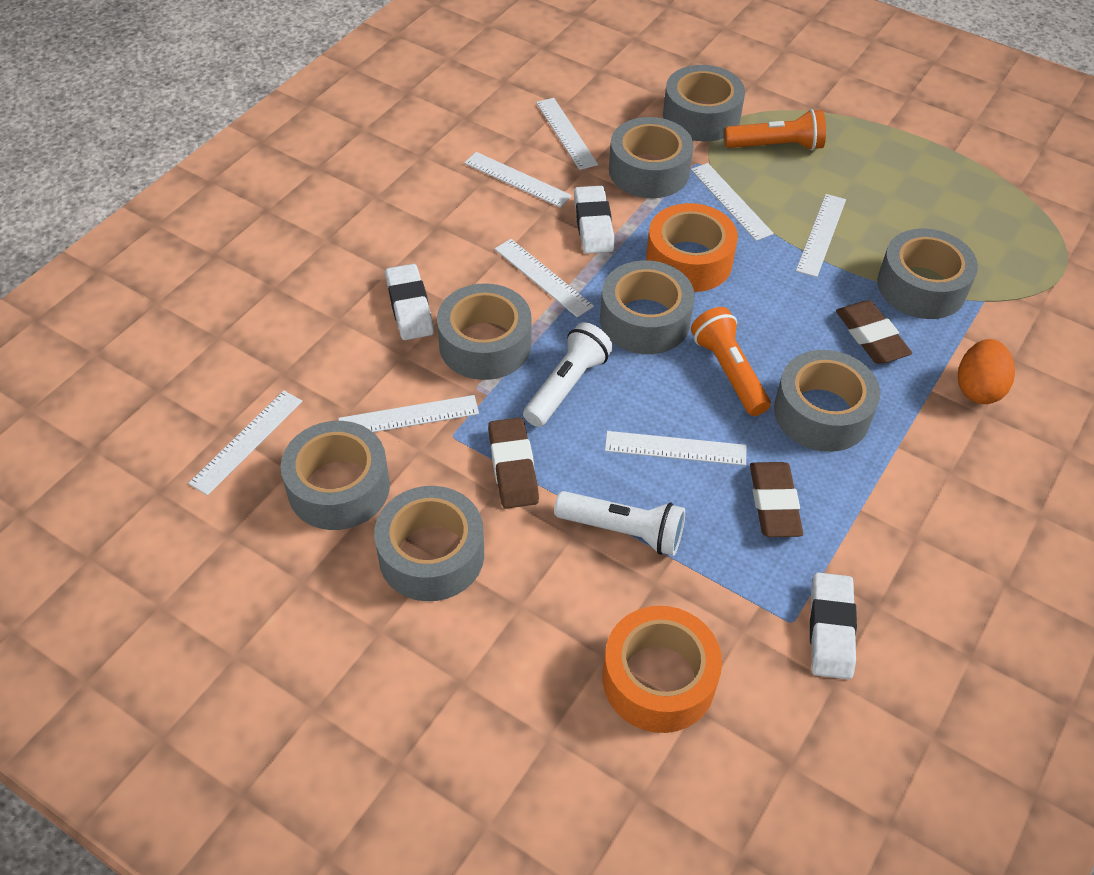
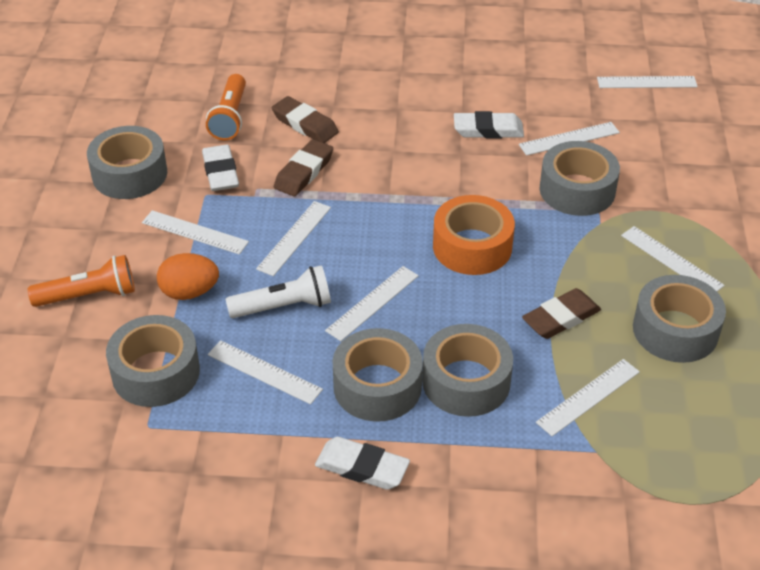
grey tape: 8 -> 6
orange tape: 2 -> 1
white flashlight: 2 -> 1

